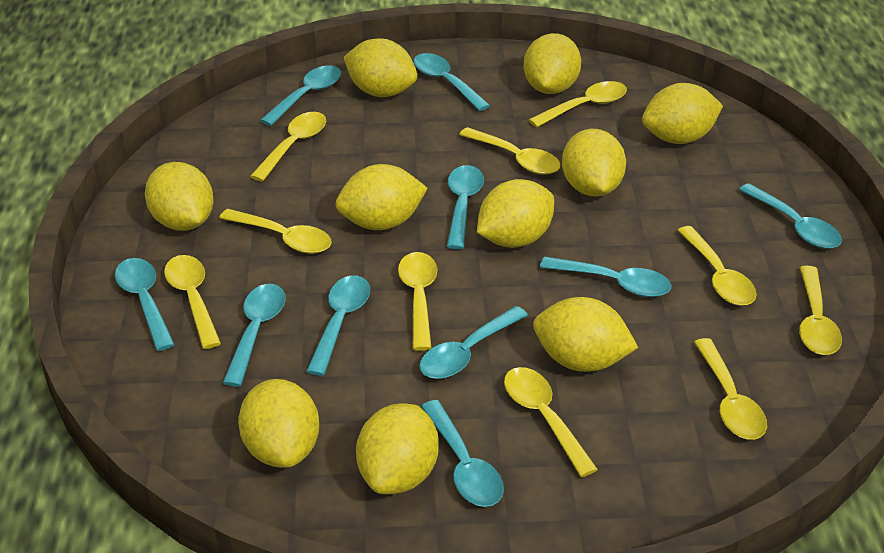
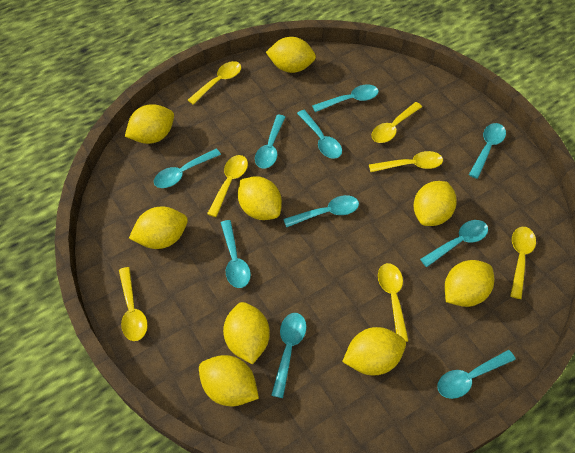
yellow lemon: 10 -> 9
yellow spoon: 10 -> 7

